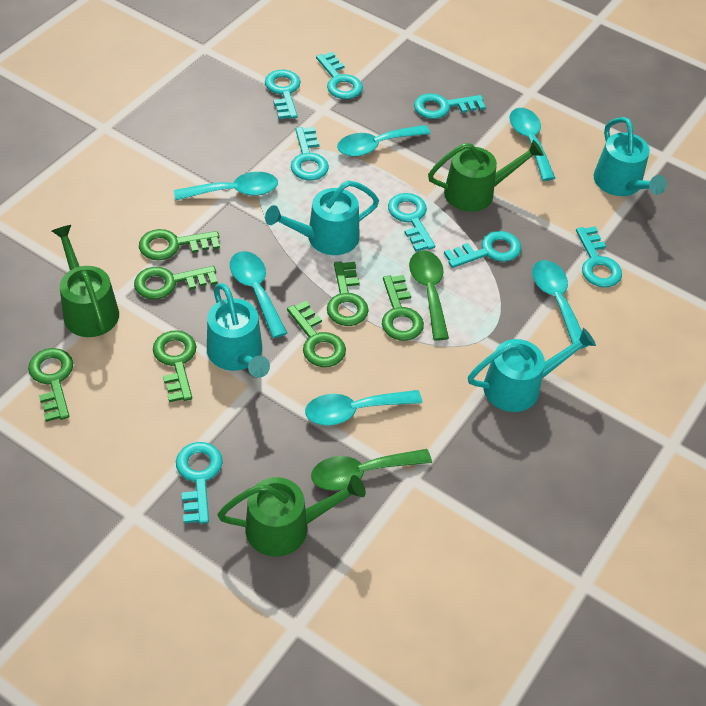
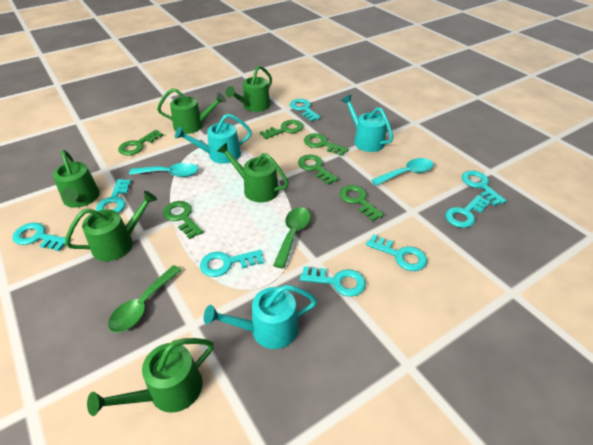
green key: 7 -> 6
green watering can: 3 -> 6
turquoise spoon: 6 -> 2
turquoise watering can: 4 -> 3

